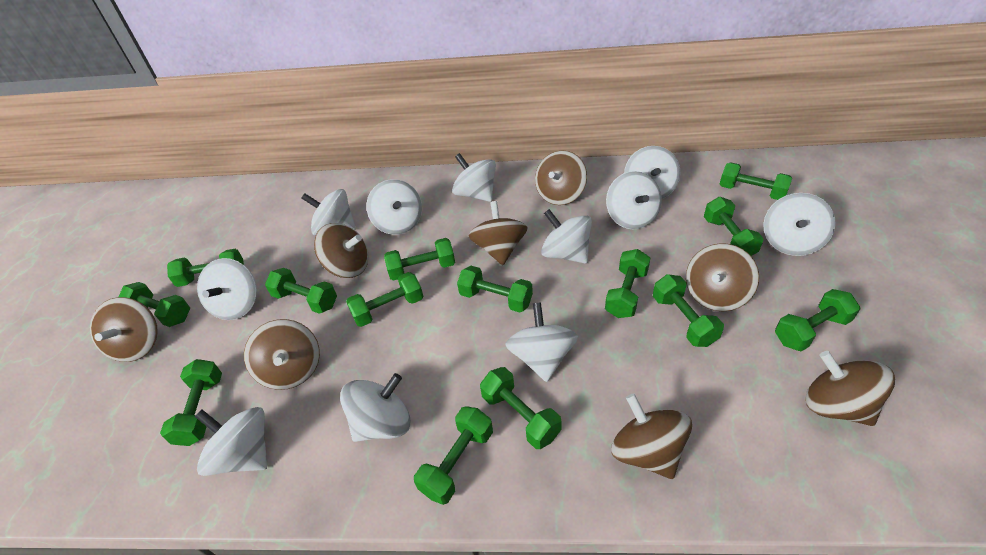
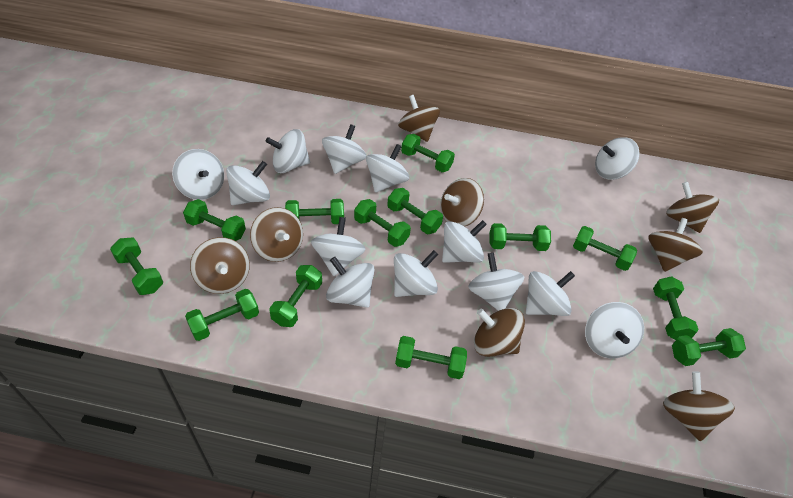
green dumbbell: 14 -> 13
white spinning top: 11 -> 13

